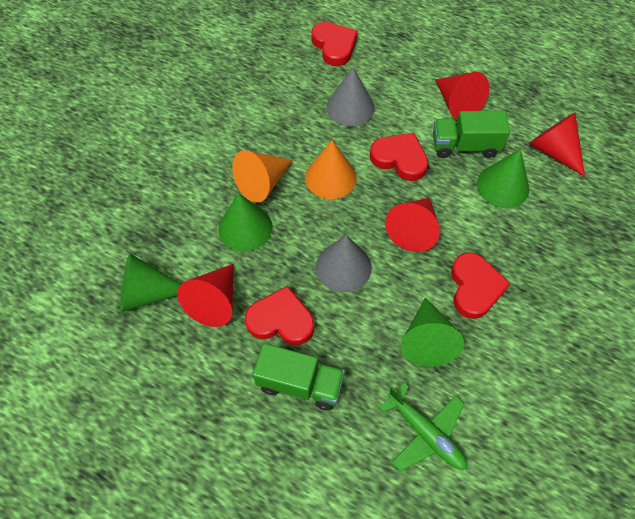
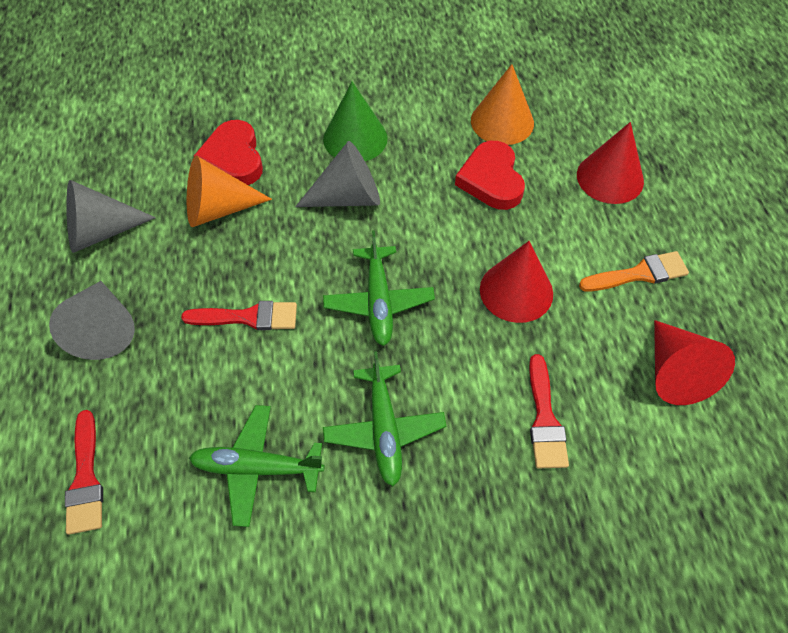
green cone: 4 -> 1
green plane: 1 -> 3
green truck: 2 -> 0
grey cone: 2 -> 3
orange brush: 0 -> 1
red brush: 0 -> 3
red cone: 4 -> 3
red heart: 4 -> 2

